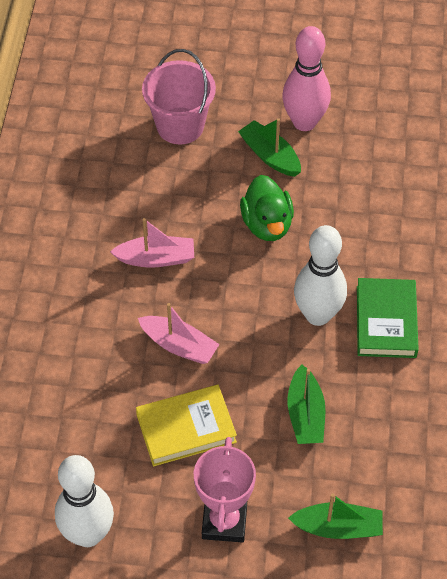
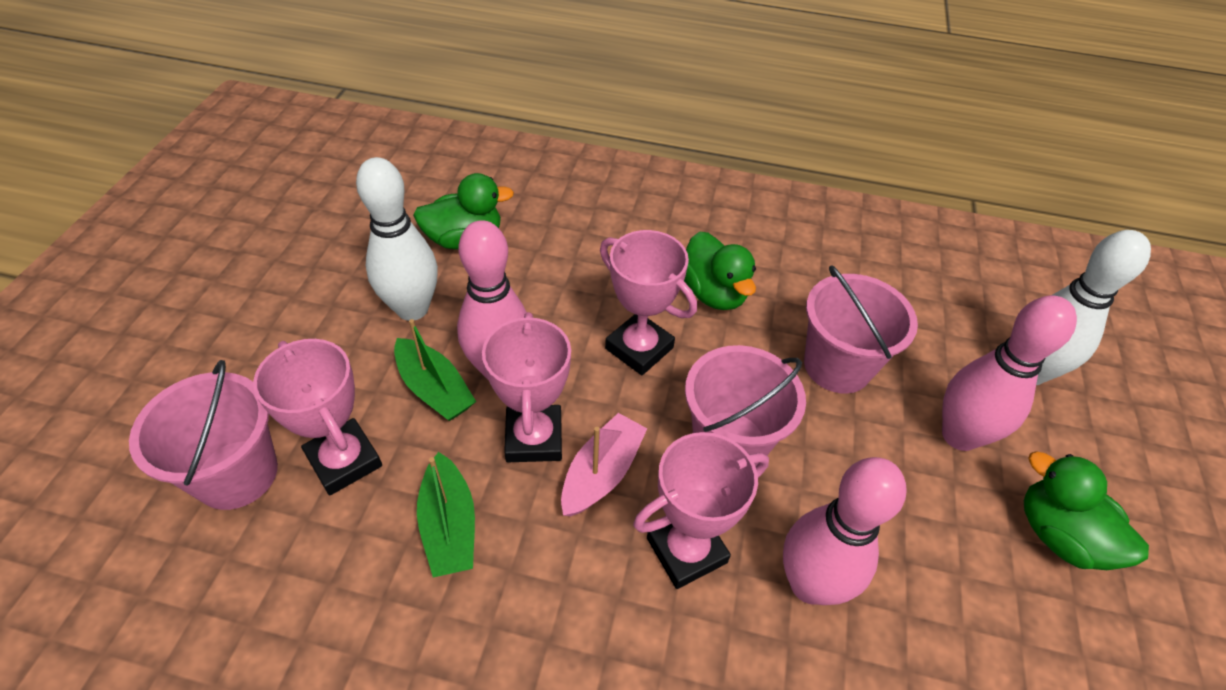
green boat: 3 -> 2
green book: 1 -> 0
green duck: 1 -> 3
pink boat: 2 -> 1
pink bowling pin: 1 -> 3
pink bucket: 1 -> 3
pink trophy: 1 -> 4
yellow book: 1 -> 0

